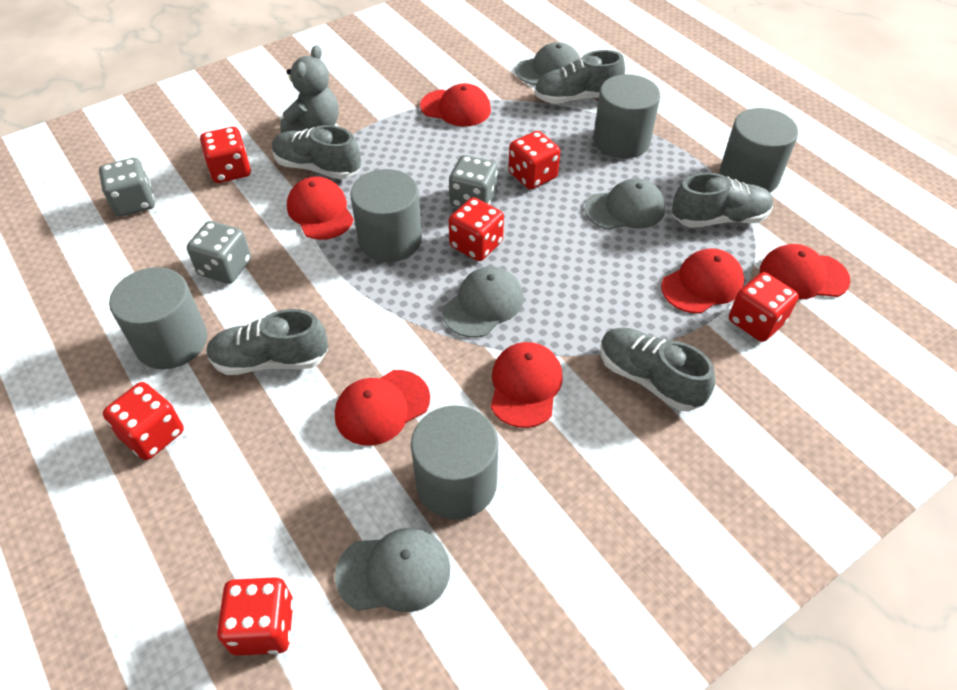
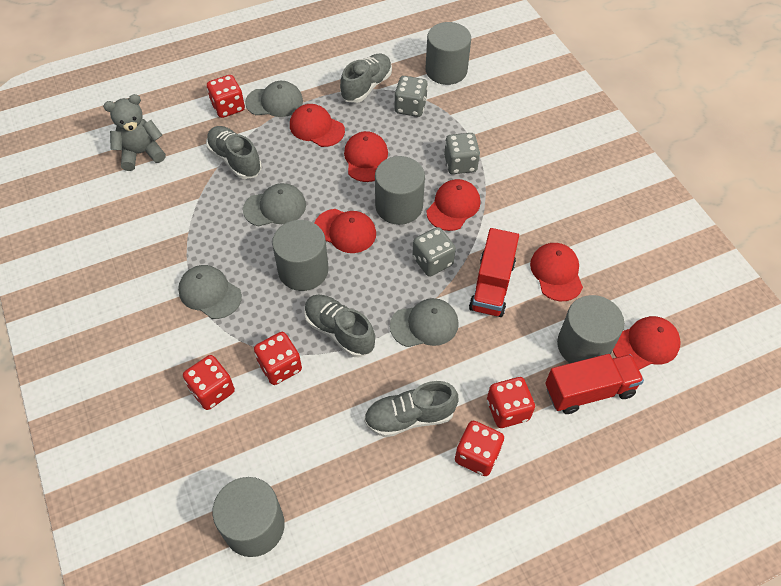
grey shoe: 5 -> 4
red dice: 6 -> 5
red truck: 0 -> 2

